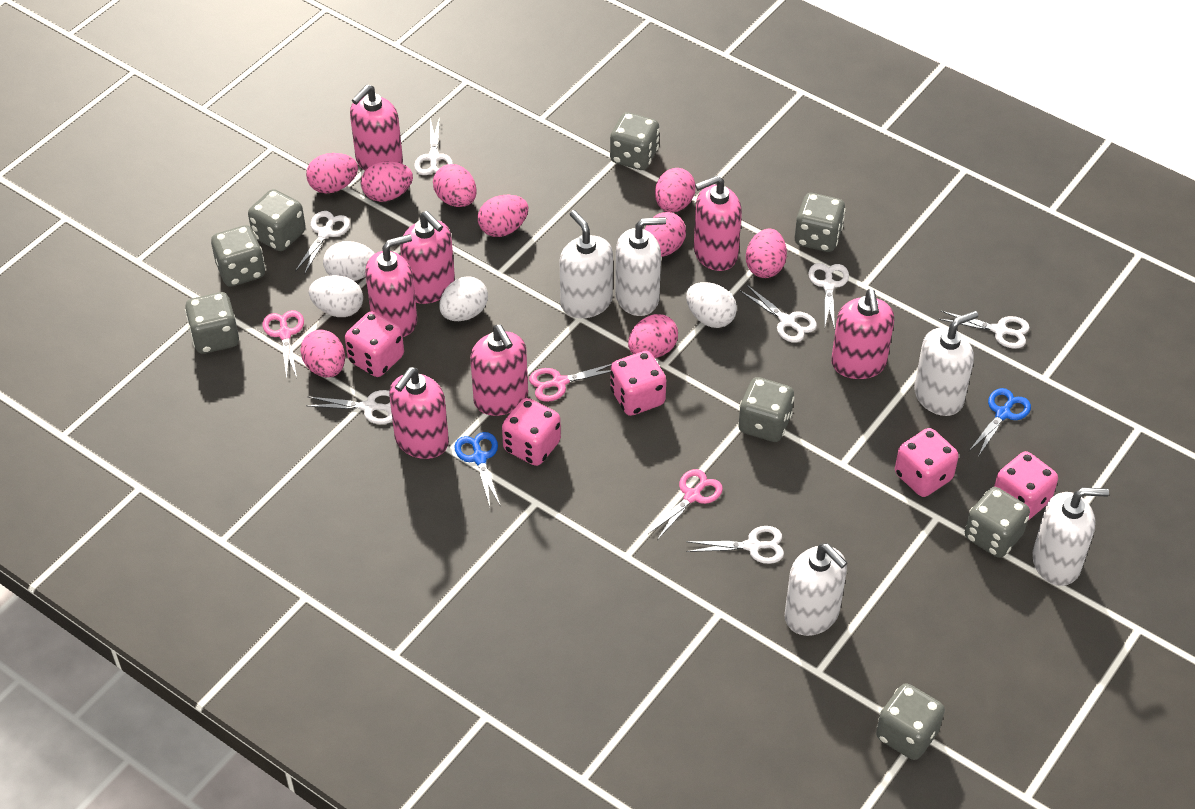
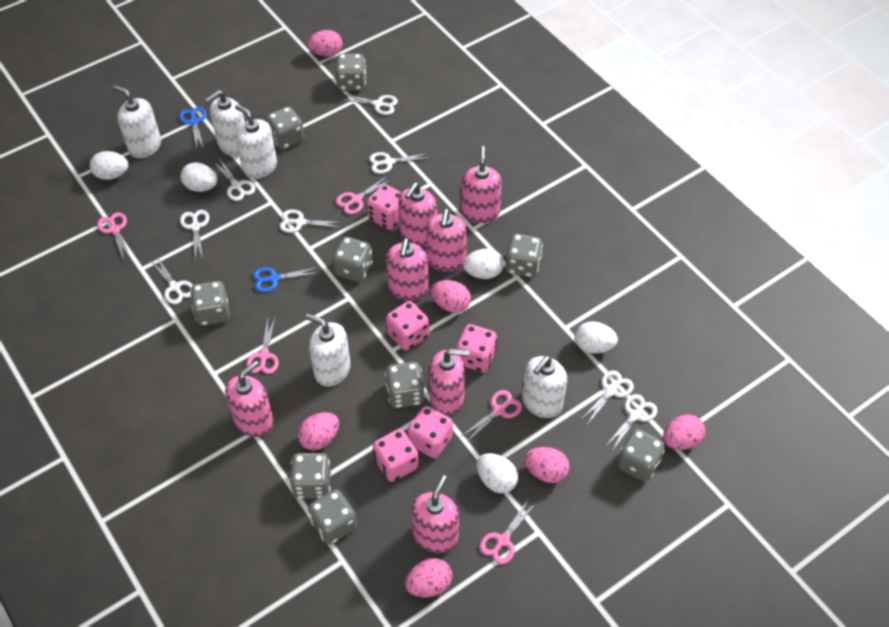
grey dice: 8 -> 9
pink egg: 9 -> 6
pink scissors: 3 -> 5
white egg: 4 -> 5
white scissors: 7 -> 8

